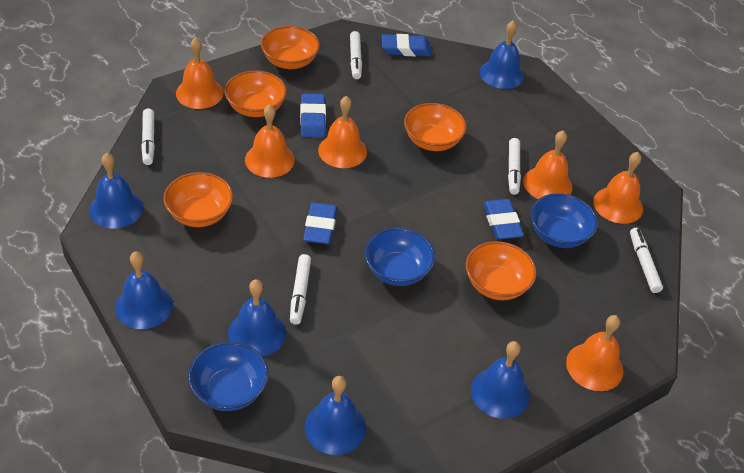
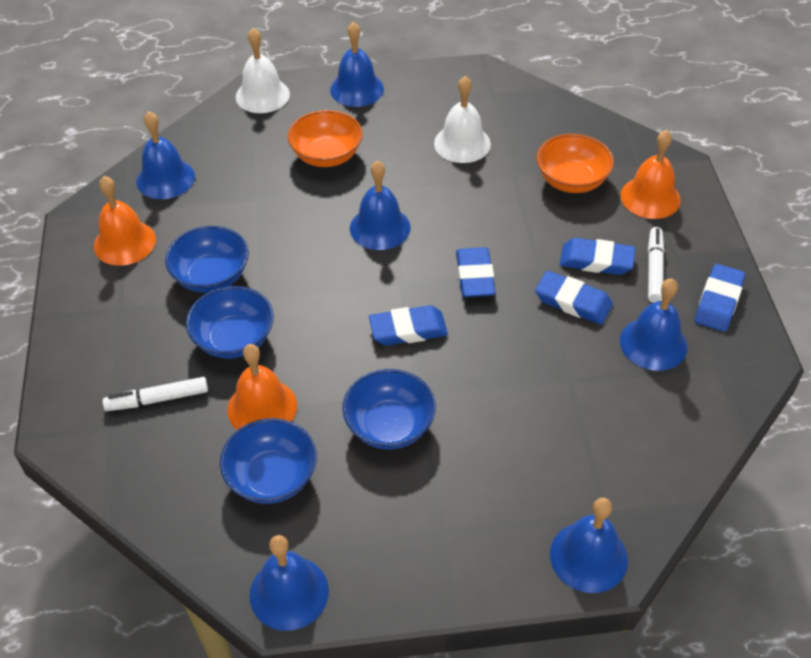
blue bowl: 3 -> 4
blue eraser: 4 -> 5
orange bell: 6 -> 3
orange bowl: 5 -> 2
white bell: 0 -> 2
white marker: 5 -> 2

